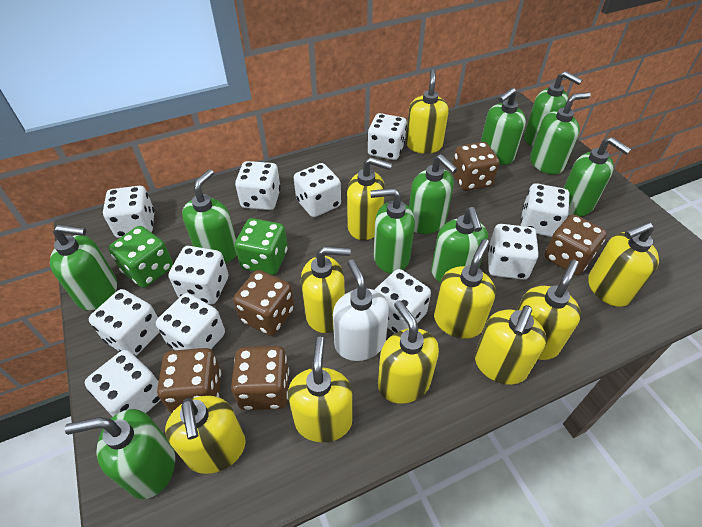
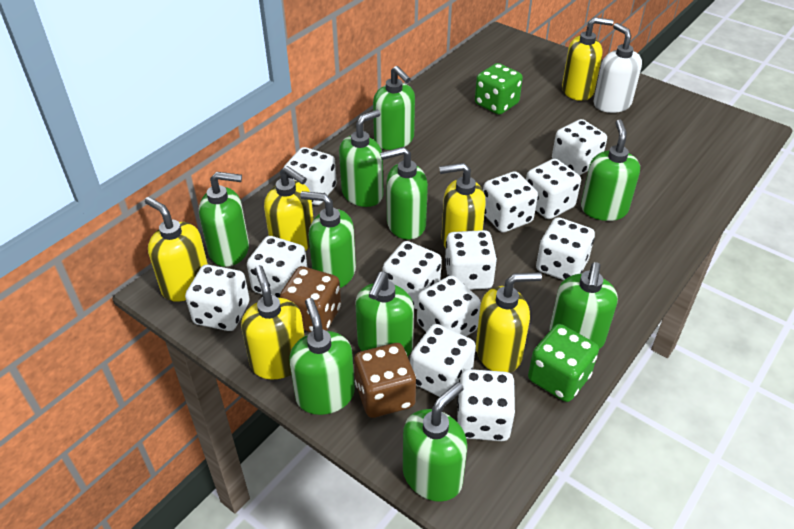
brown dice: 5 -> 2
white dice: 11 -> 12
yellow soap dispenser: 10 -> 6

